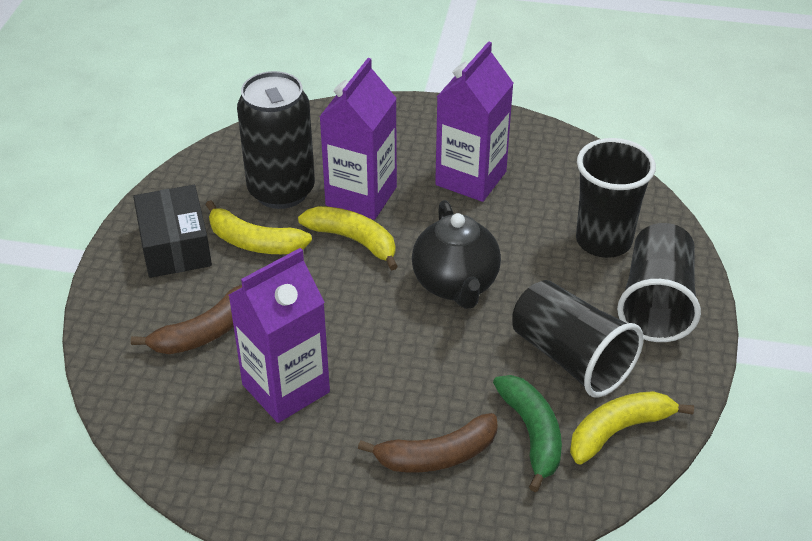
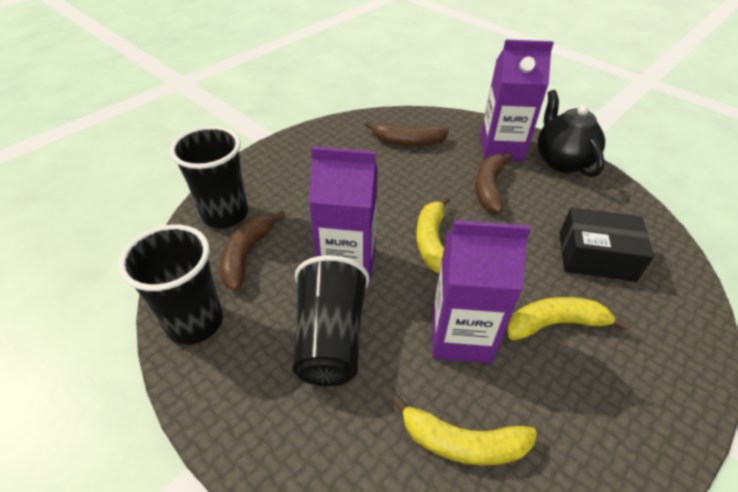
black can: 1 -> 0
brown banana: 2 -> 3
green banana: 1 -> 0

